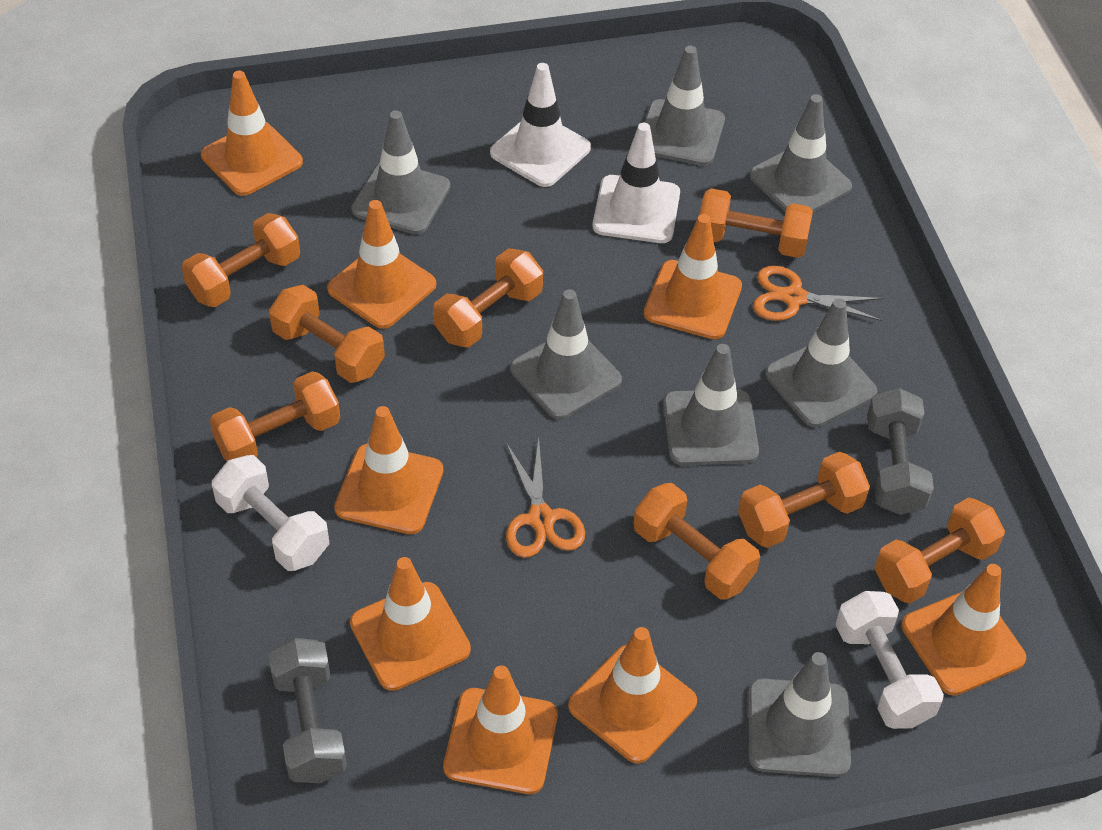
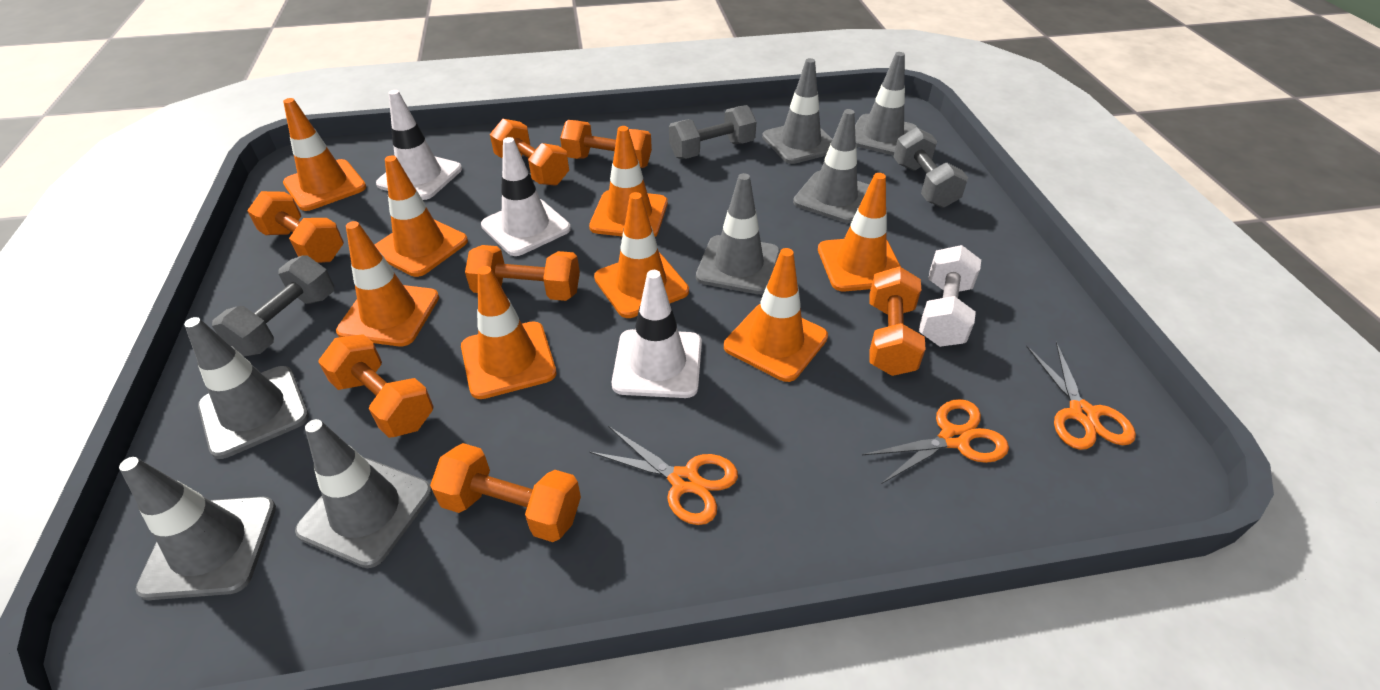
grey dumbbell: 2 -> 3
orange dumbbell: 8 -> 7
orange scissors: 2 -> 3
white dumbbell: 2 -> 1
white traffic cone: 2 -> 3

